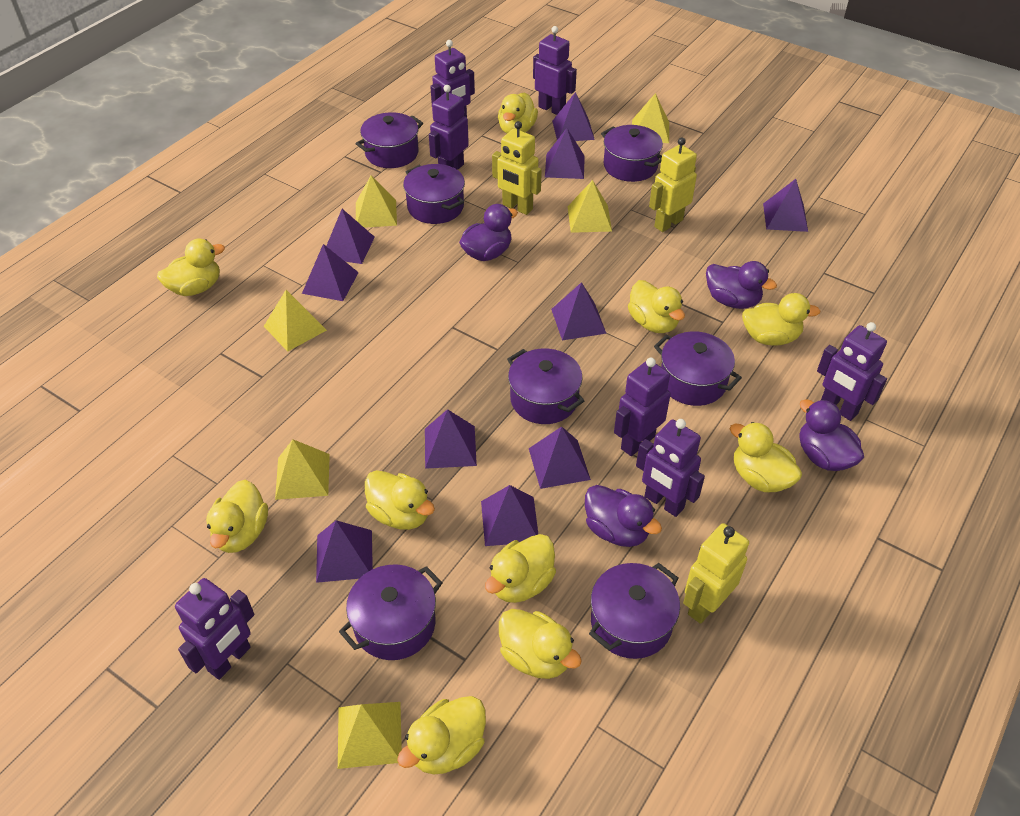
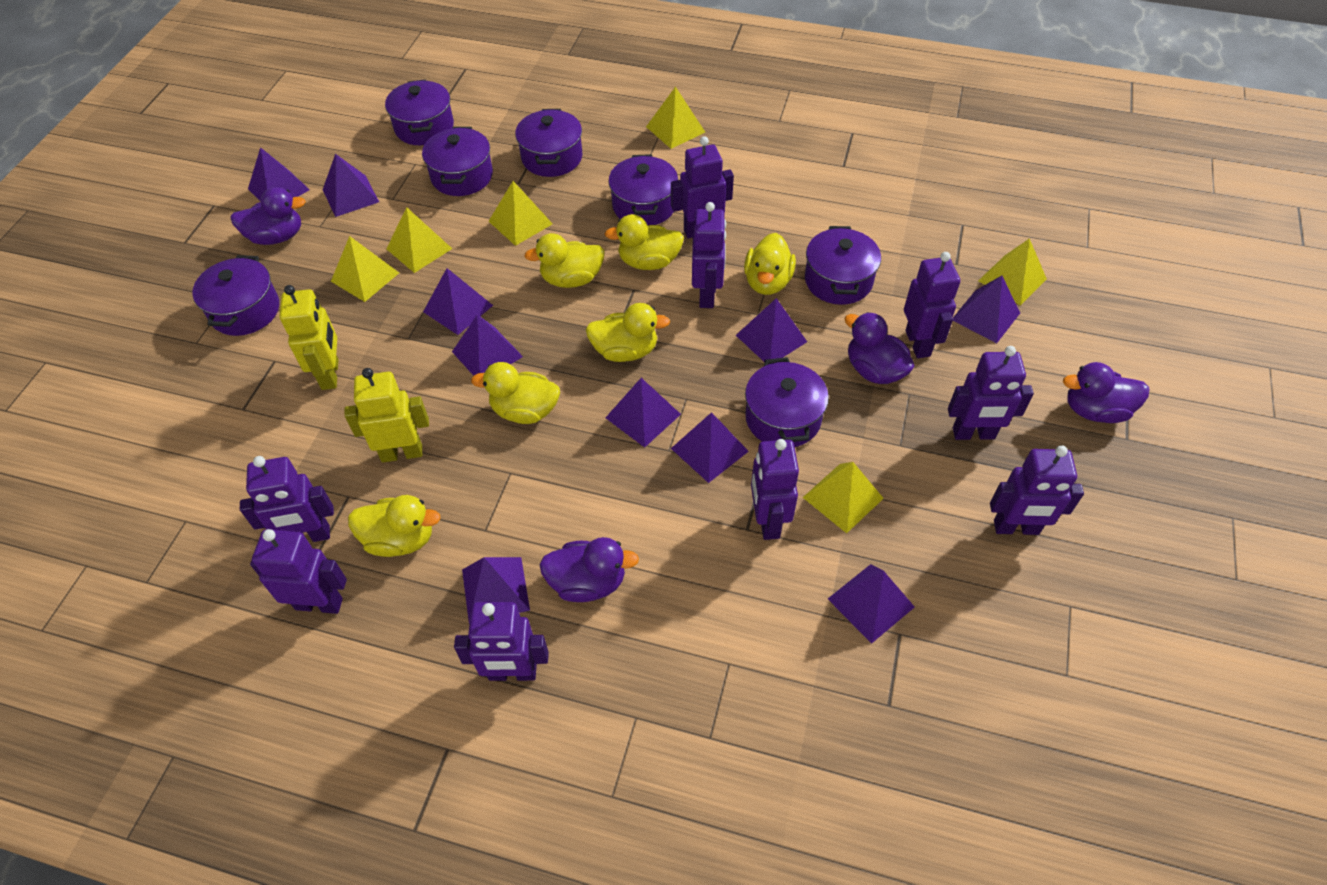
purple robot: 7 -> 9
yellow duck: 10 -> 6
yellow robot: 3 -> 2

